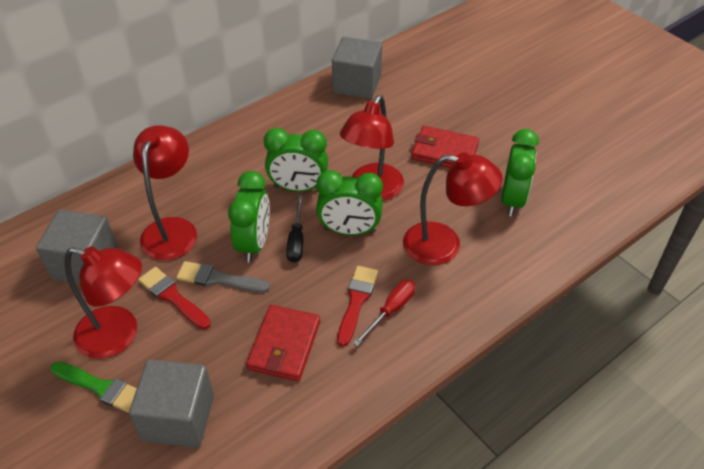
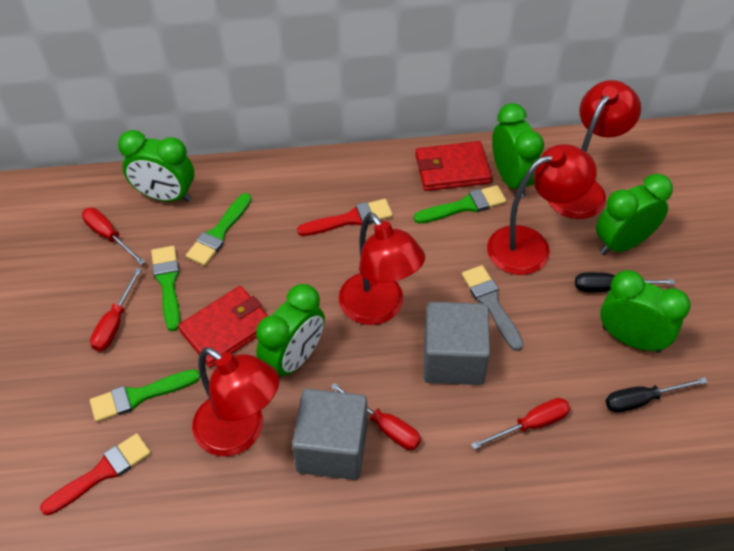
black screwdriver: 1 -> 2
green brush: 1 -> 4
green clock: 4 -> 5
grey cube: 3 -> 2
red screwdriver: 1 -> 4

